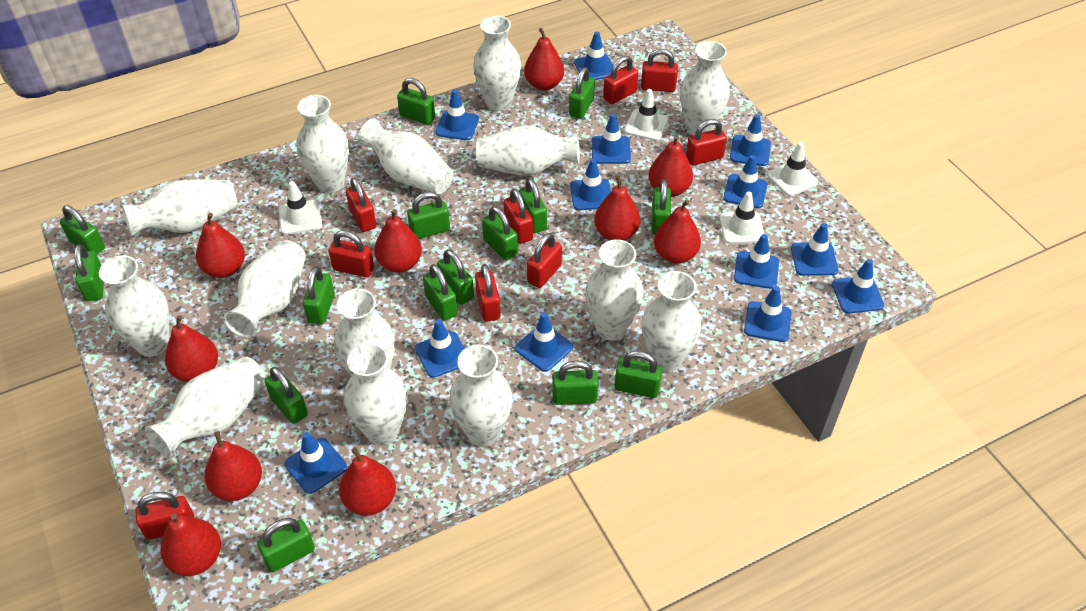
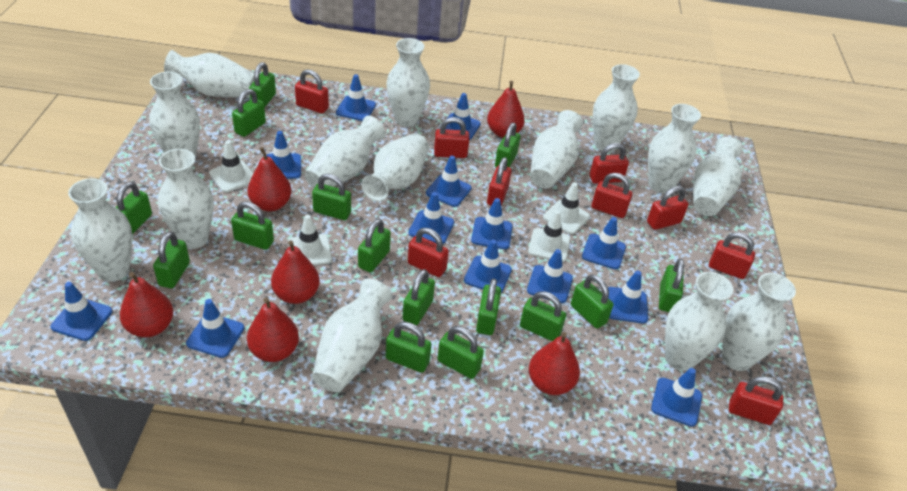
red pear: 10 -> 6

